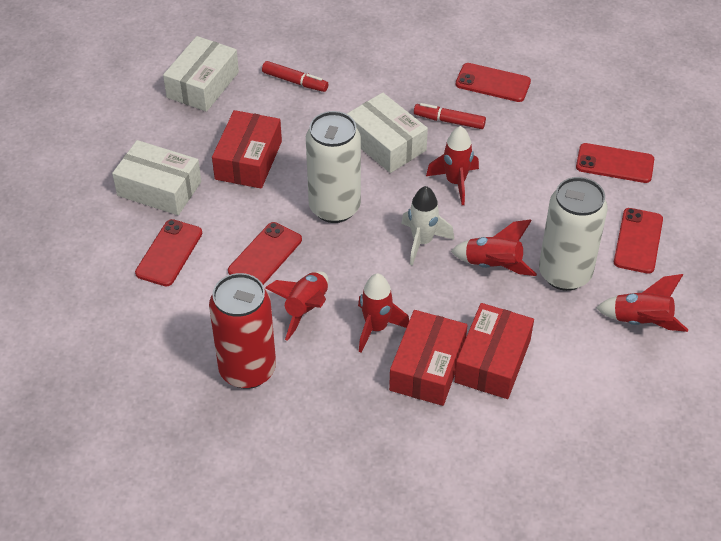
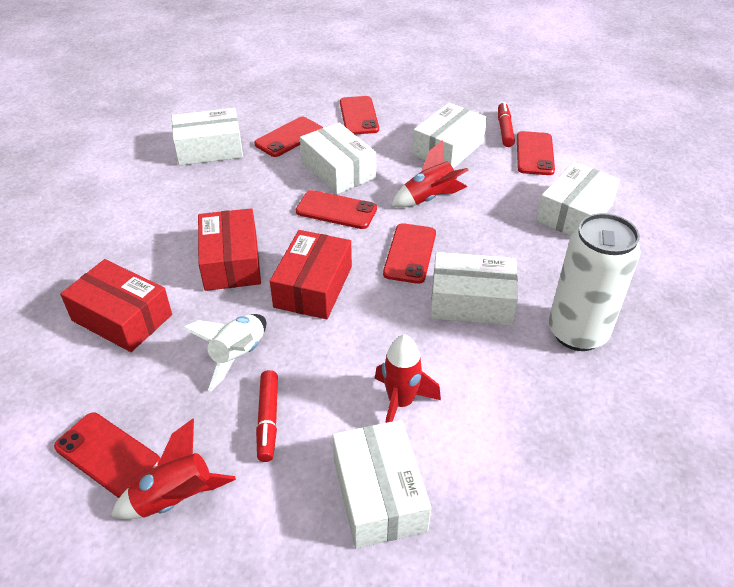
red can: 1 -> 0
red phone: 5 -> 6
red rocket: 5 -> 3
white box: 3 -> 6
white can: 2 -> 1

